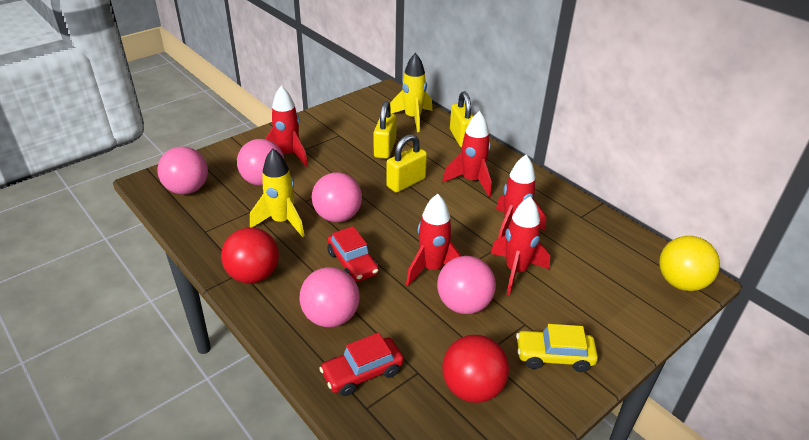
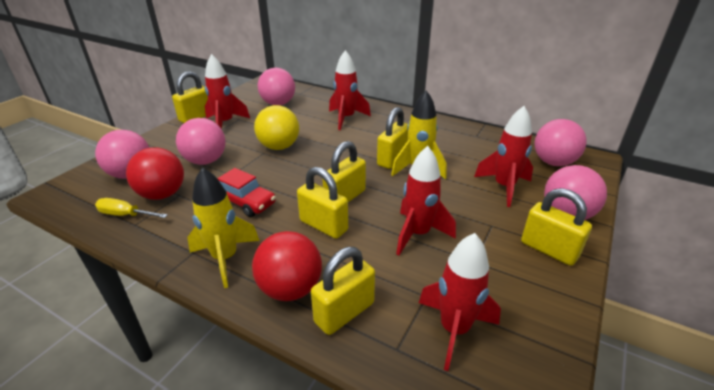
red car: 2 -> 1
yellow car: 1 -> 0
yellow padlock: 3 -> 6
yellow screwdriver: 0 -> 1

